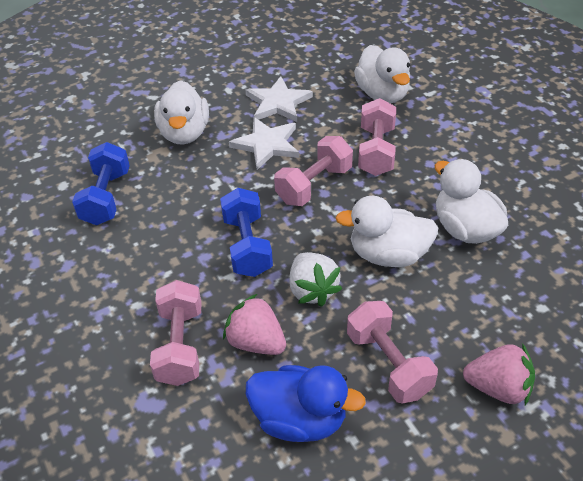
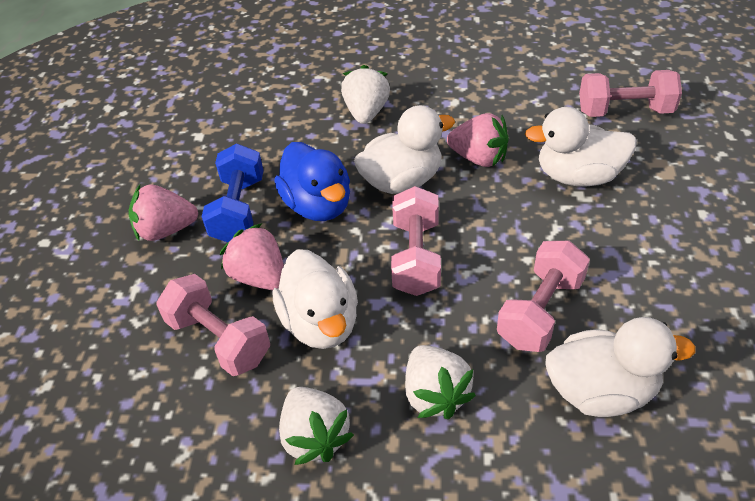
blue dumbbell: 2 -> 1
pink strawberry: 2 -> 3
white star: 2 -> 0
white strawberry: 1 -> 3

